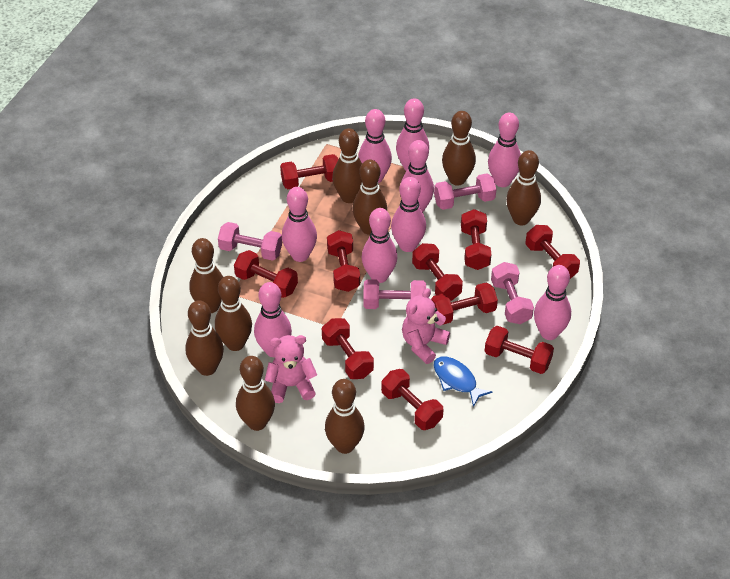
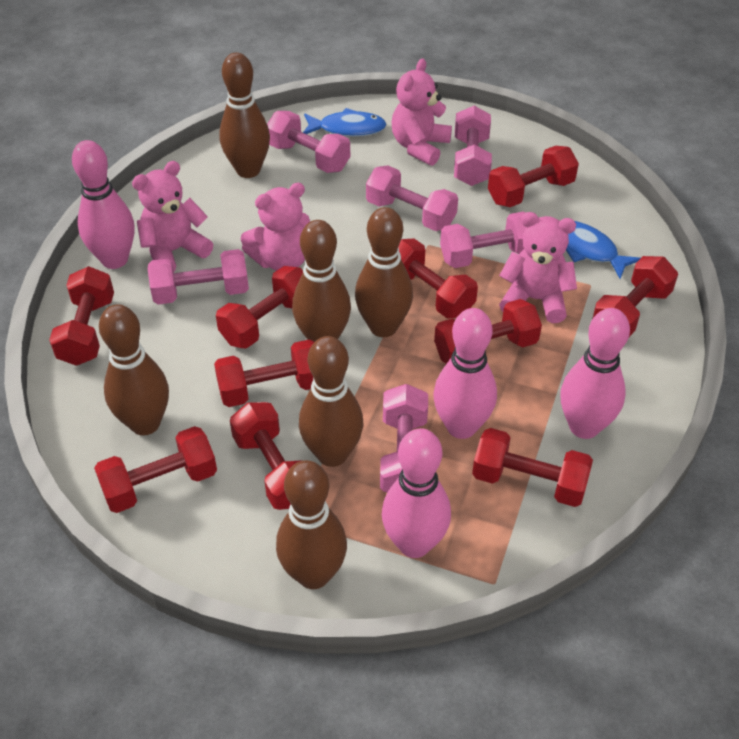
blue fish: 1 -> 2
brown bowling pin: 9 -> 6
pink bowling pin: 9 -> 4
pink dumbbell: 4 -> 6
pink teddy bear: 2 -> 4

